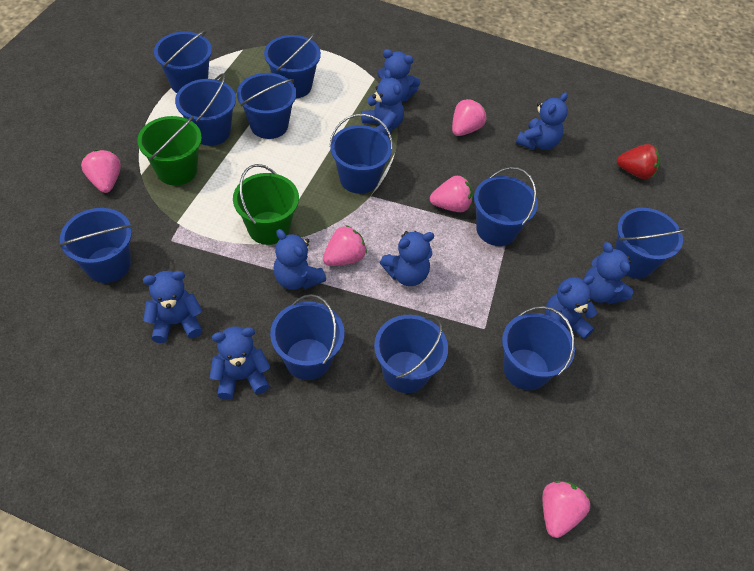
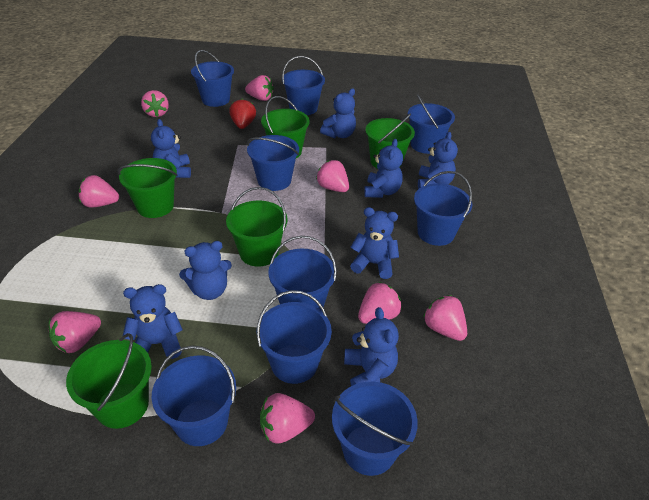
blue bucket: 11 -> 9
blue teddy bear: 9 -> 8
green bucket: 2 -> 5
pink strawberry: 5 -> 8

